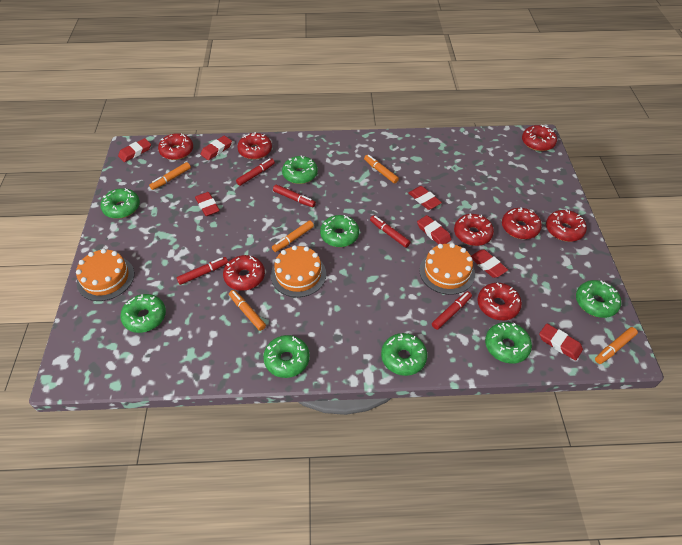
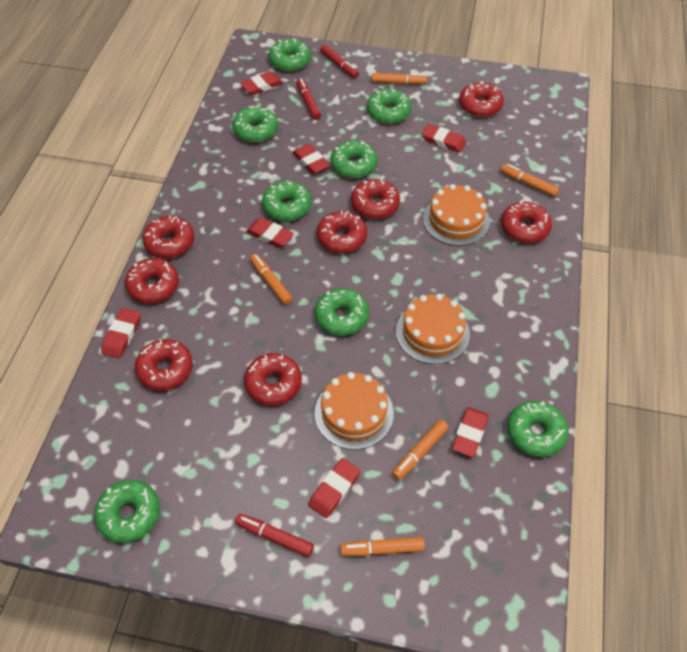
red marker: 5 -> 3

